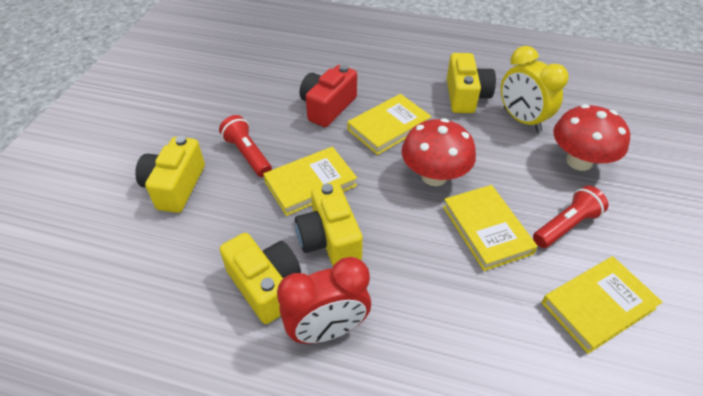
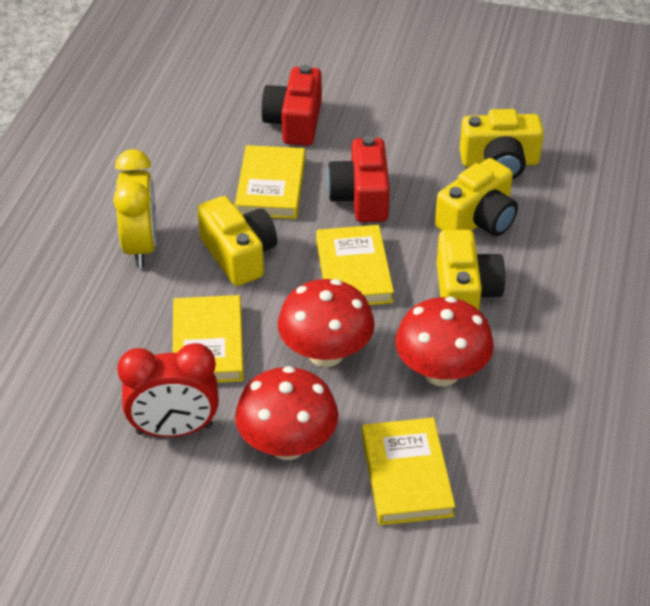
red camera: 1 -> 2
red flashlight: 2 -> 0
red mushroom: 2 -> 3

